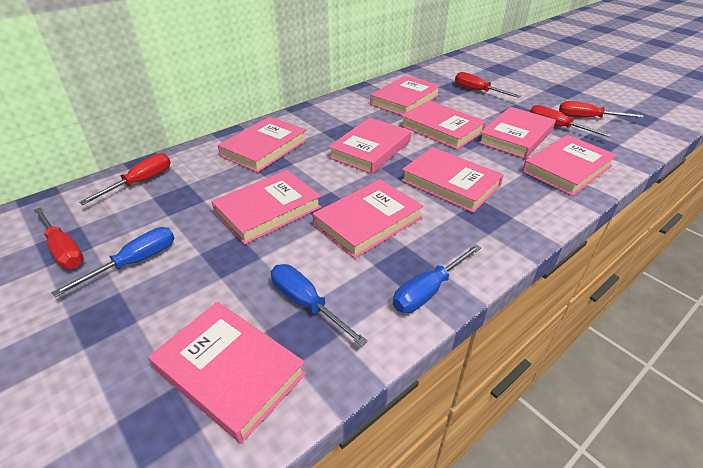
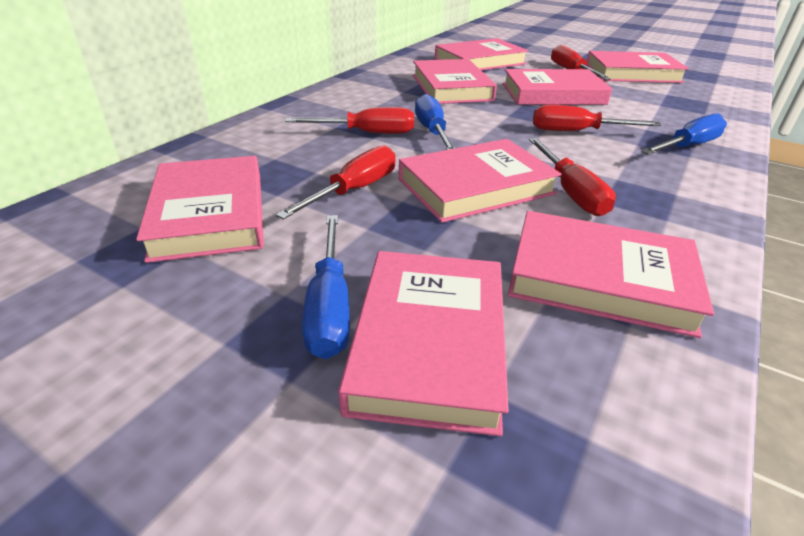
pink book: 10 -> 8

